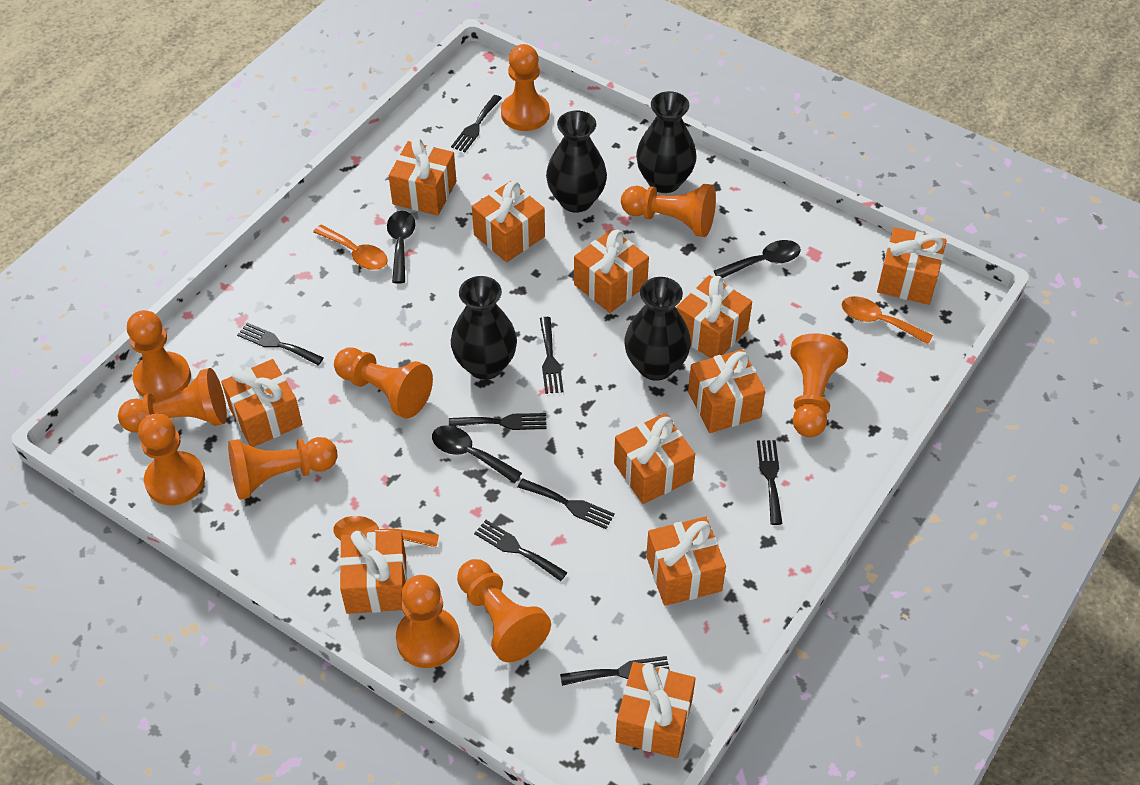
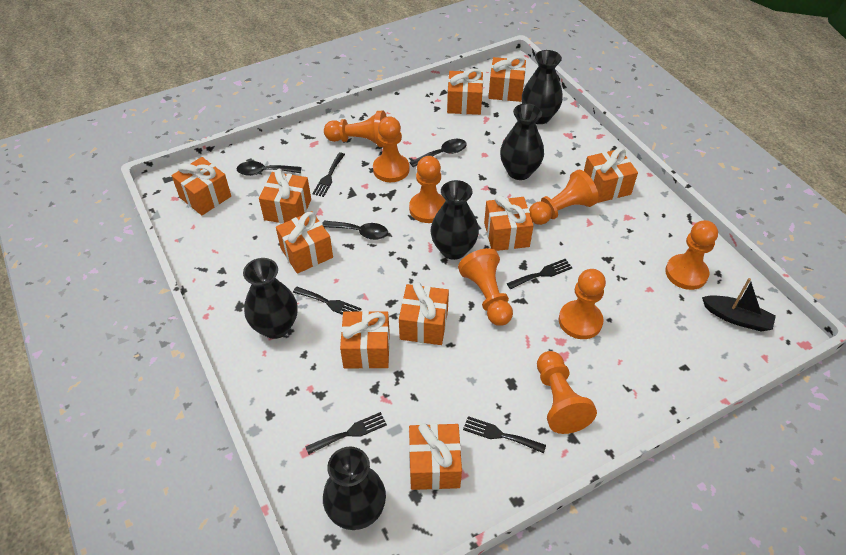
black boat: 0 -> 1
black fork: 8 -> 5
black vase: 4 -> 5
orange gift: 11 -> 10
orange pawn: 10 -> 8
orange spoon: 3 -> 0

